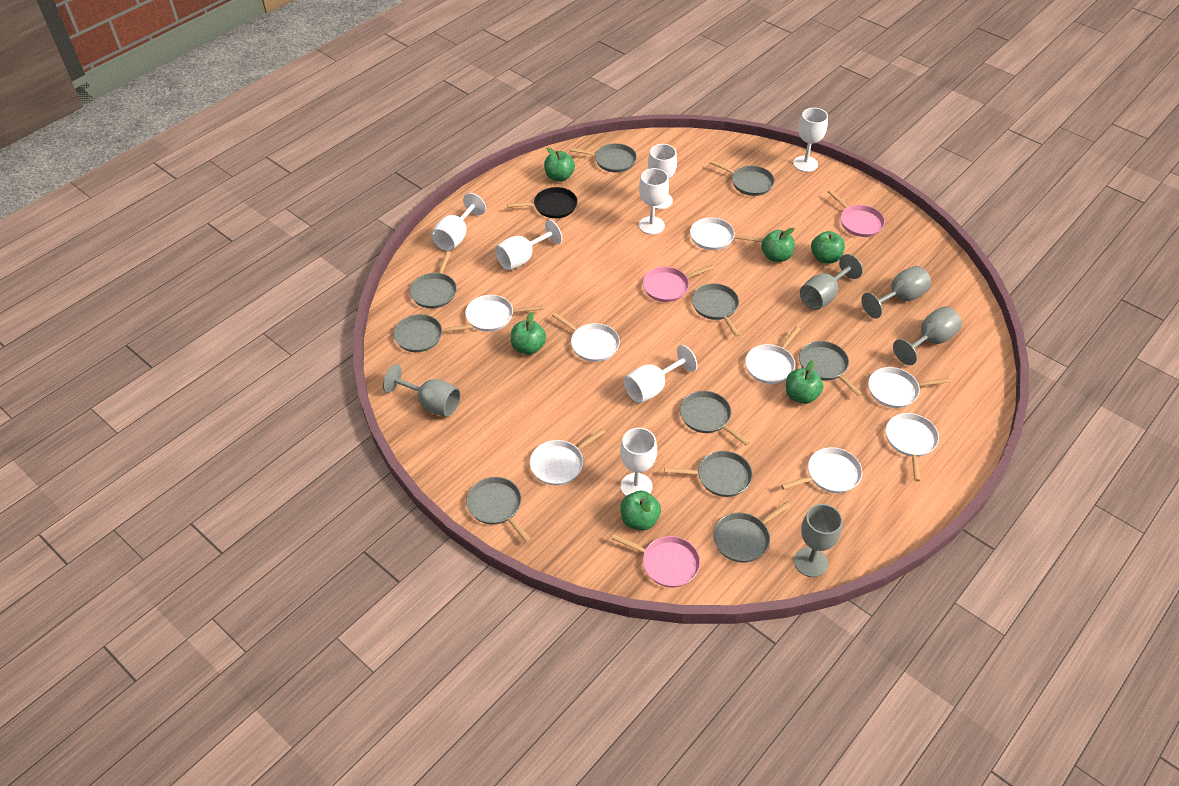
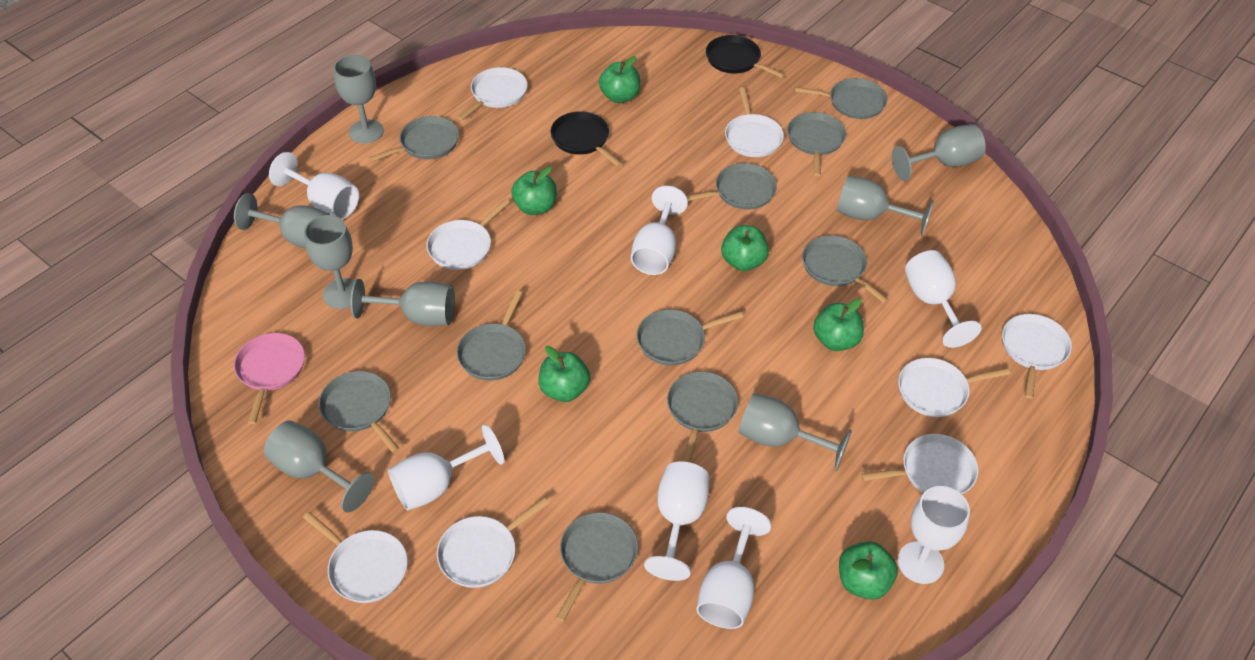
black pan: 1 -> 2
grey goblet: 5 -> 8
pink pan: 3 -> 1

